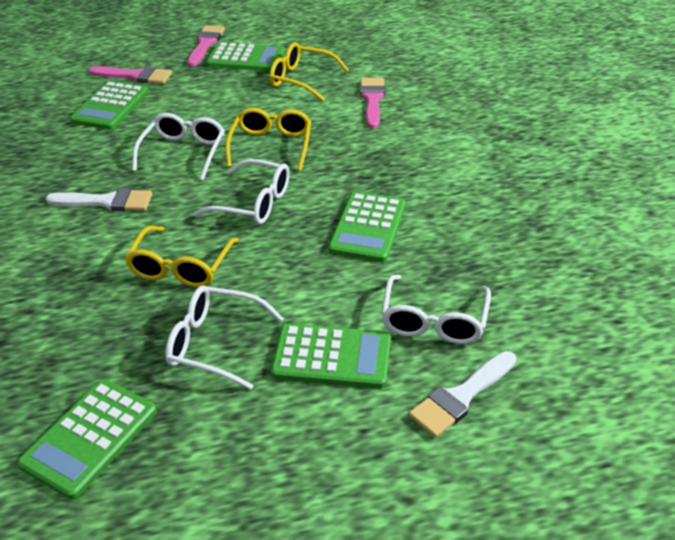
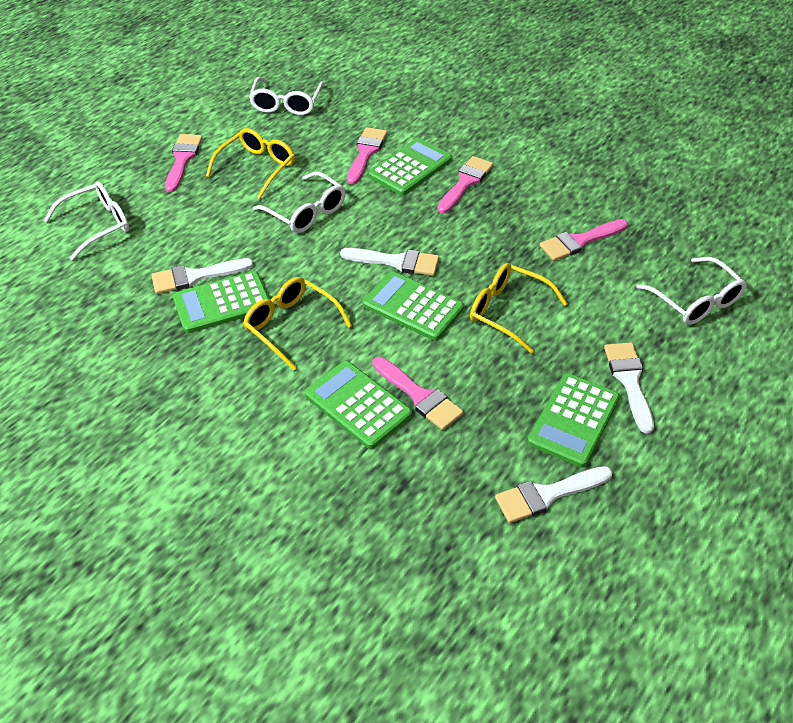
pink brush: 3 -> 5
white brush: 2 -> 4

